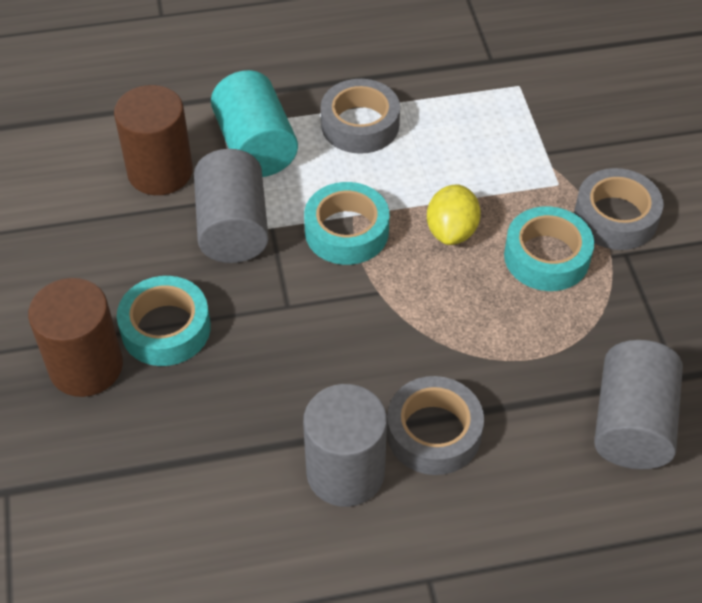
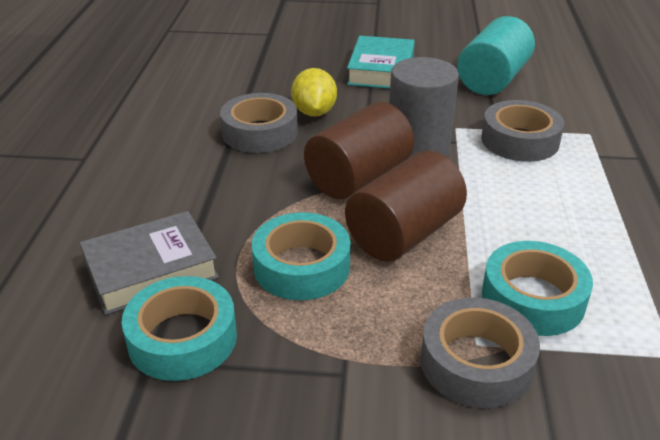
grey book: 0 -> 1
grey cylinder: 3 -> 1
turquoise book: 0 -> 1

